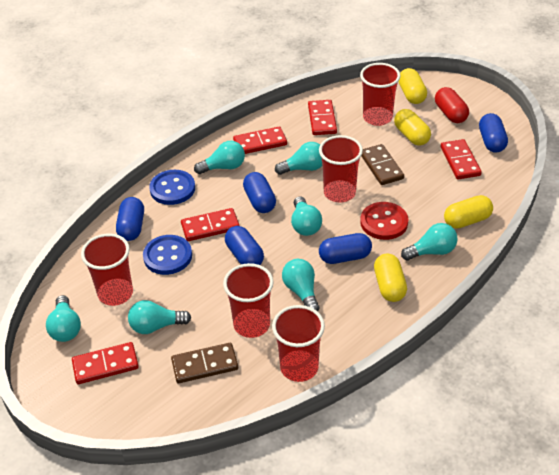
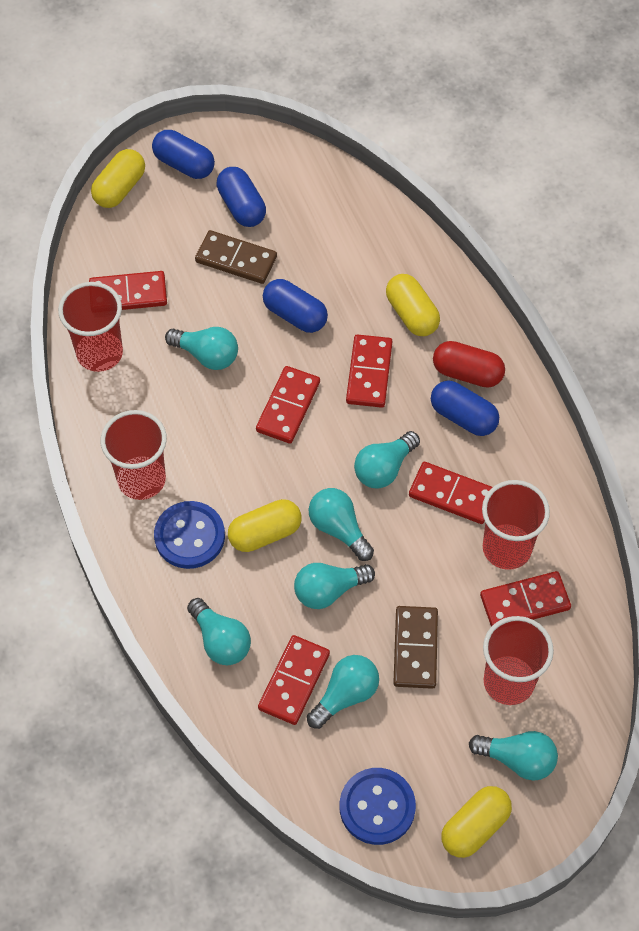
blue capsule: 5 -> 4
red button: 1 -> 0
red cup: 5 -> 4
red domino: 5 -> 6

